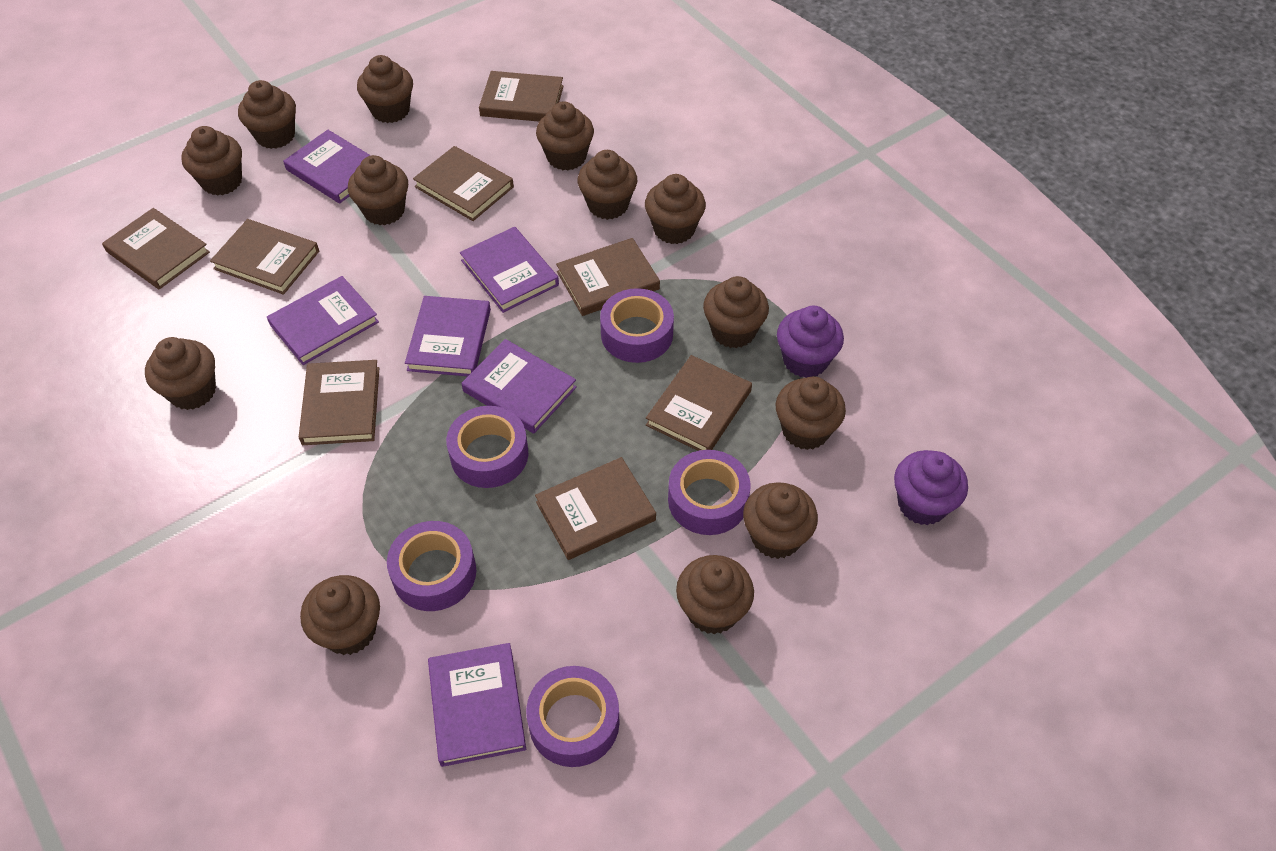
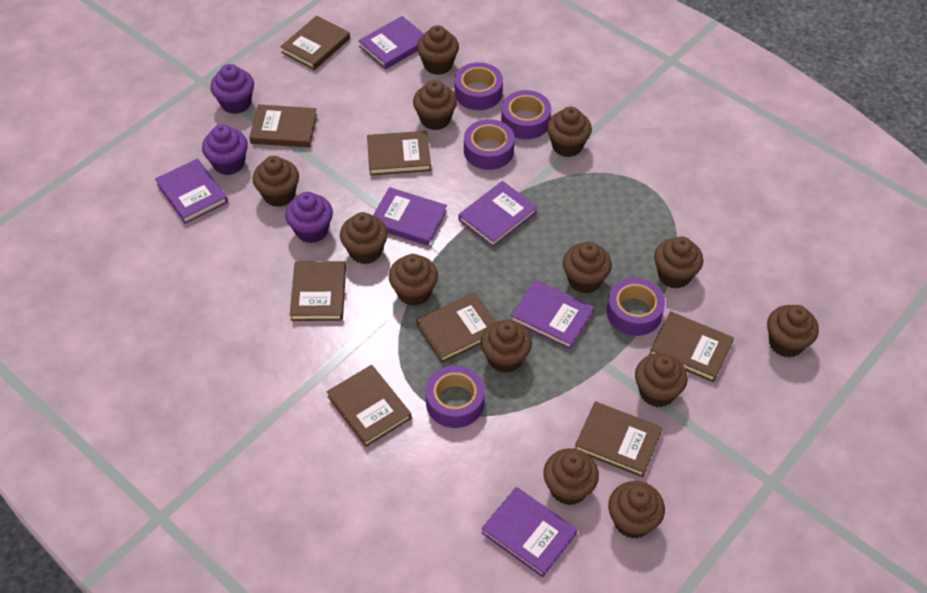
purple cupcake: 2 -> 3

